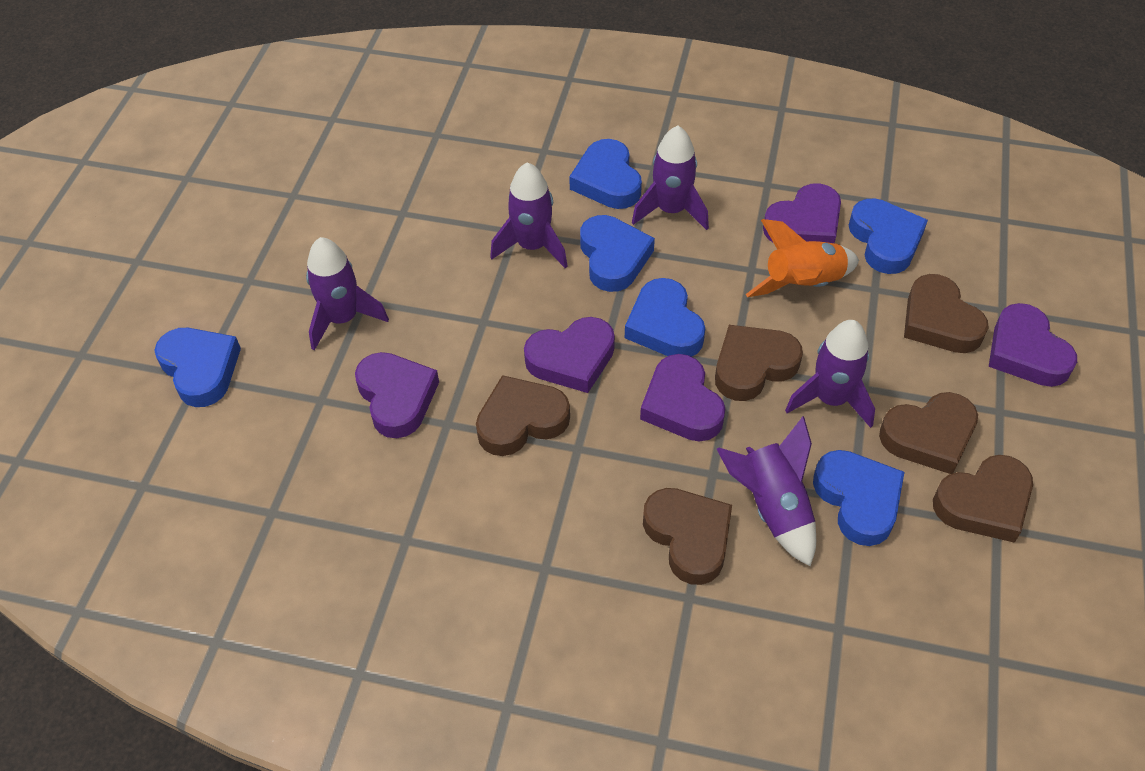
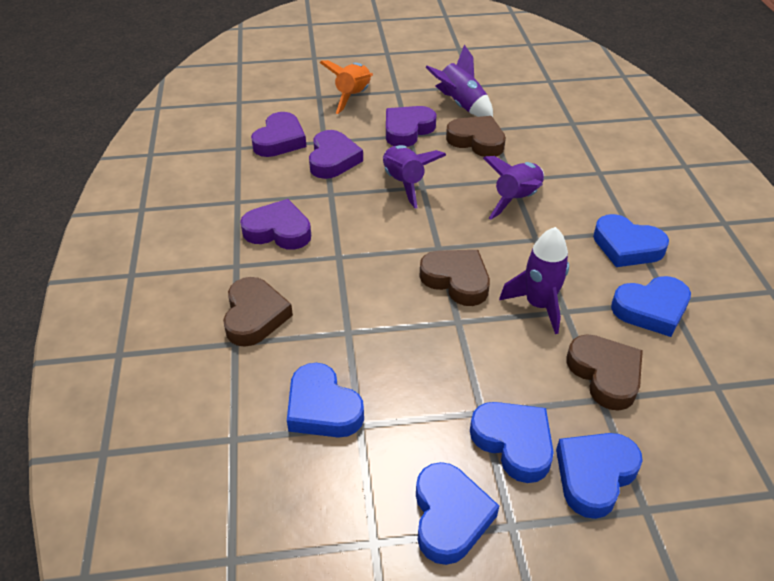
brown heart: 6 -> 4
purple heart: 5 -> 4
purple rocket: 5 -> 4

